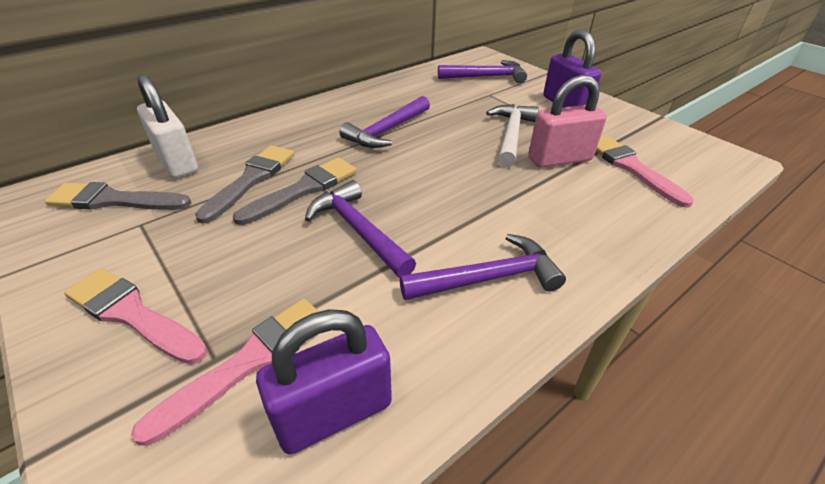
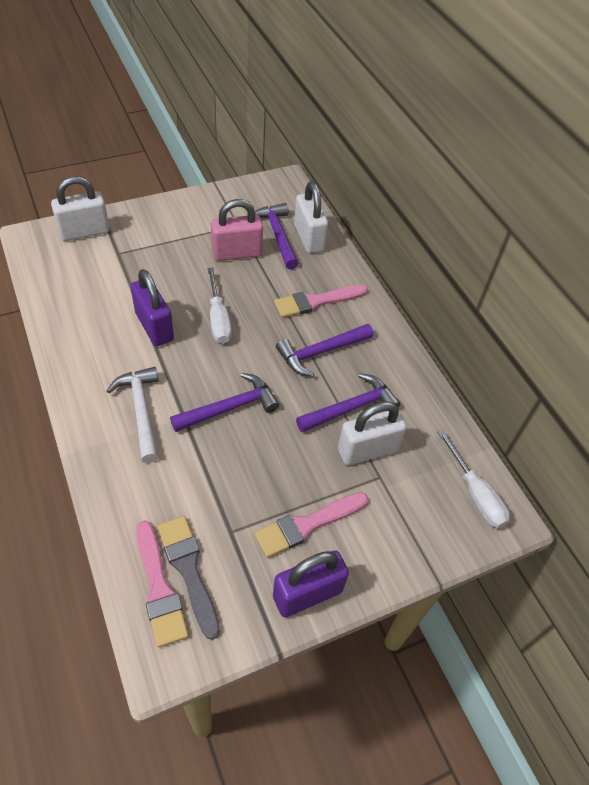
grey brush: 3 -> 1
white padlock: 1 -> 3
white screwdriver: 0 -> 2

